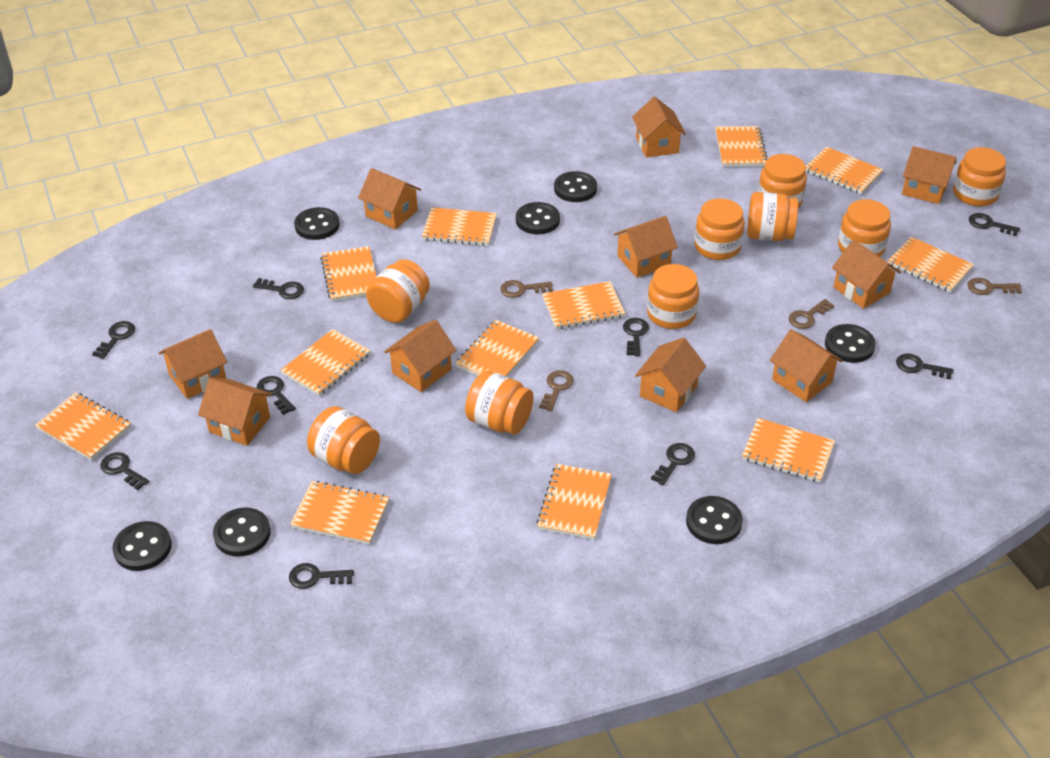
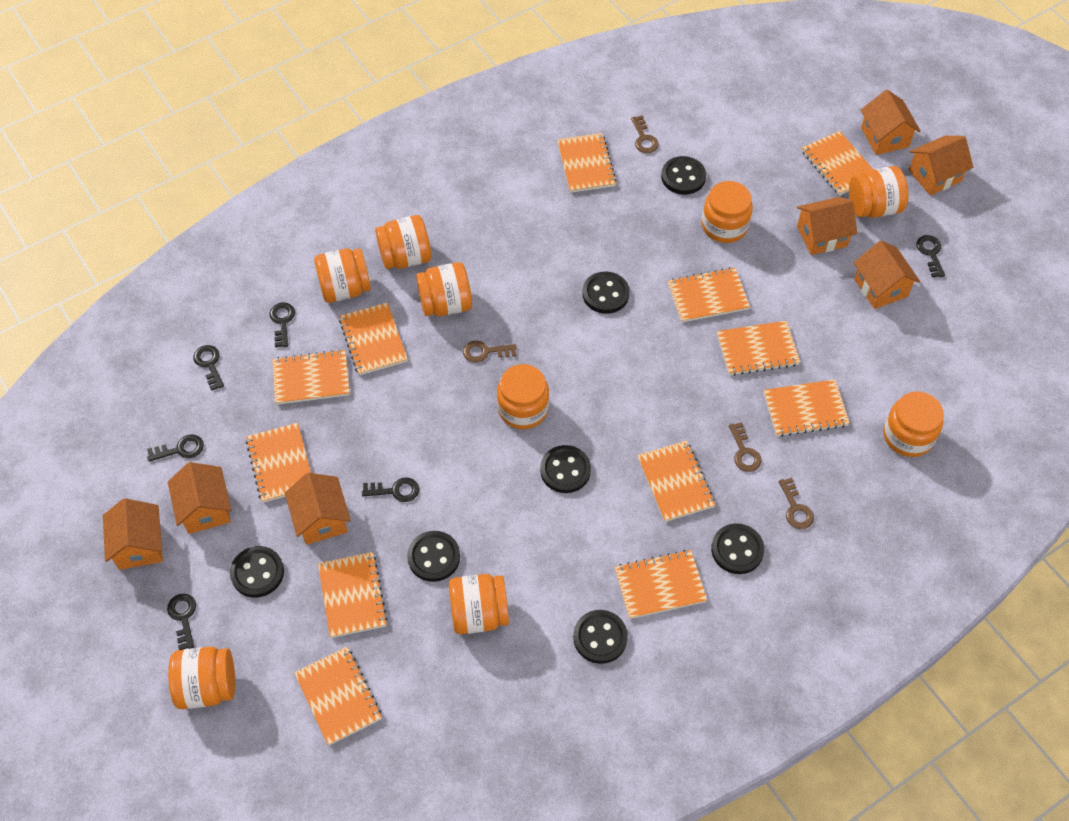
black key: 9 -> 6
orange house: 10 -> 7

